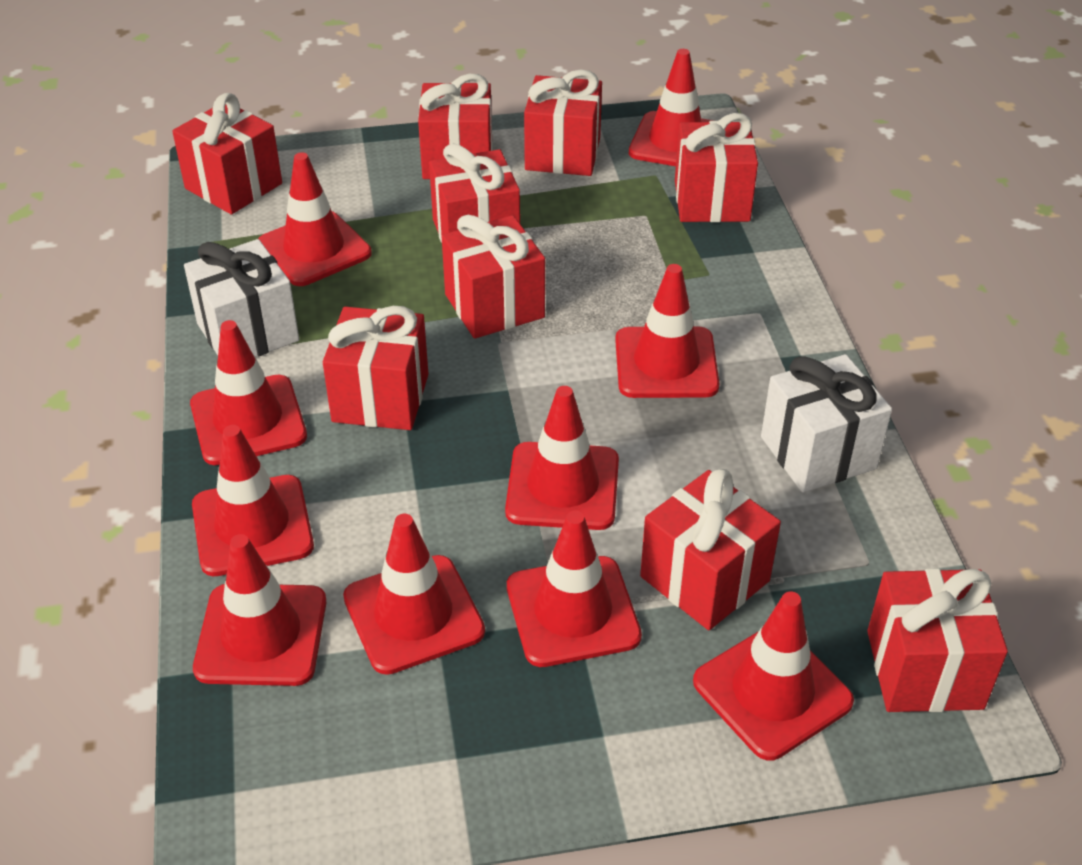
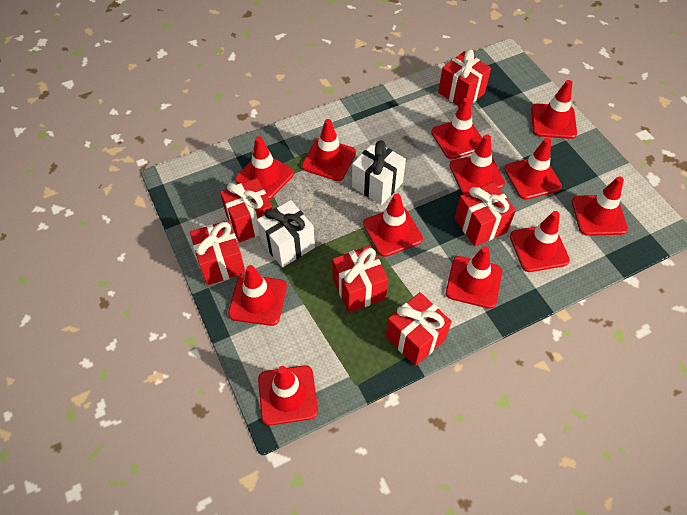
red gift: 9 -> 6
red traffic cone: 10 -> 12

